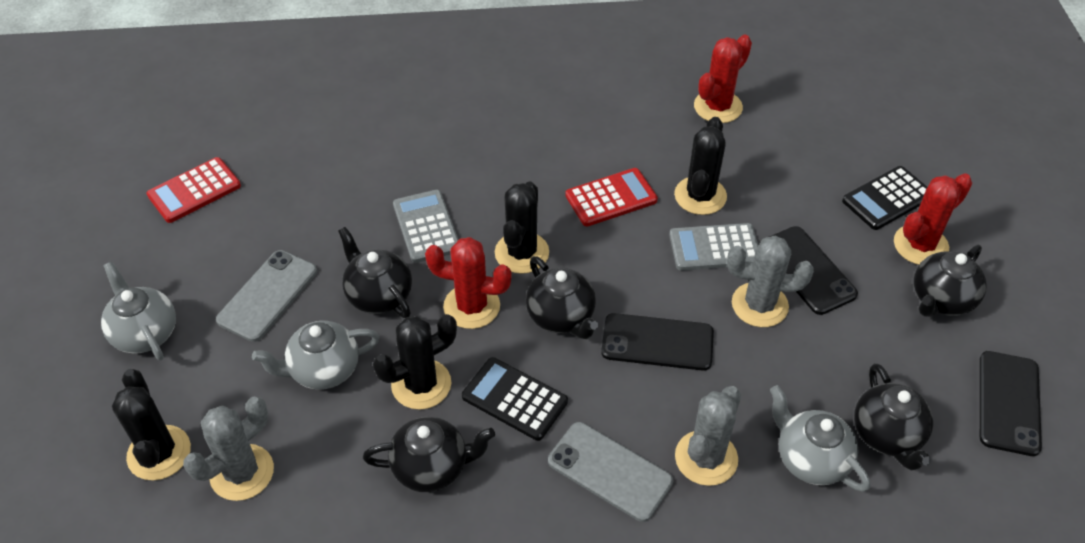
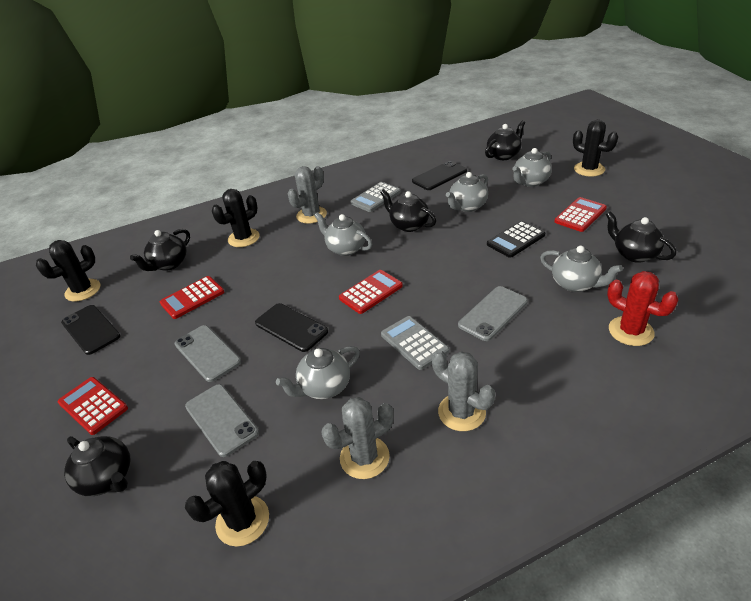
black calculator: 2 -> 1
grey phone: 2 -> 3
grey teapot: 3 -> 5
red cactus: 3 -> 1
red calculator: 2 -> 4

